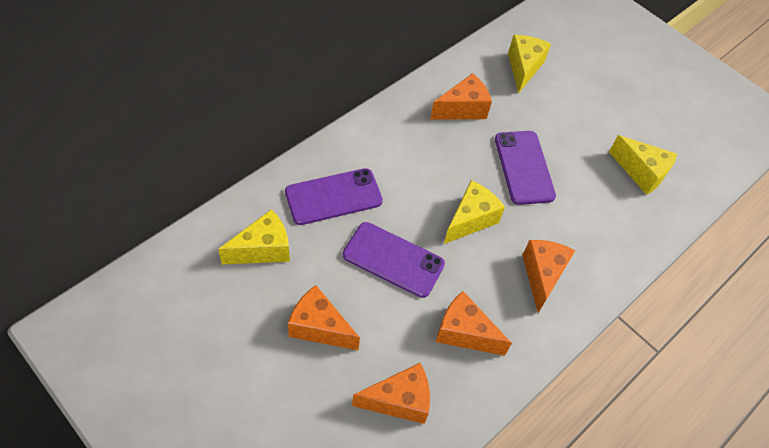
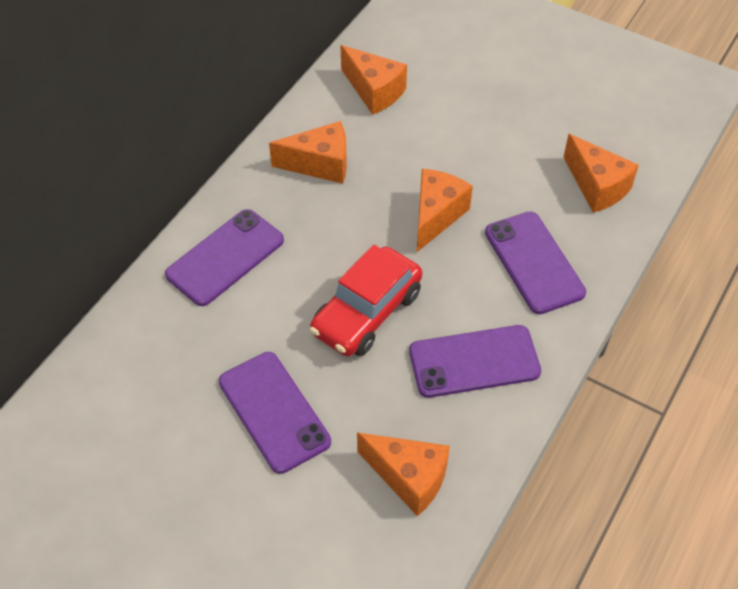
purple phone: 3 -> 4
red car: 0 -> 1
yellow cheese: 4 -> 0

